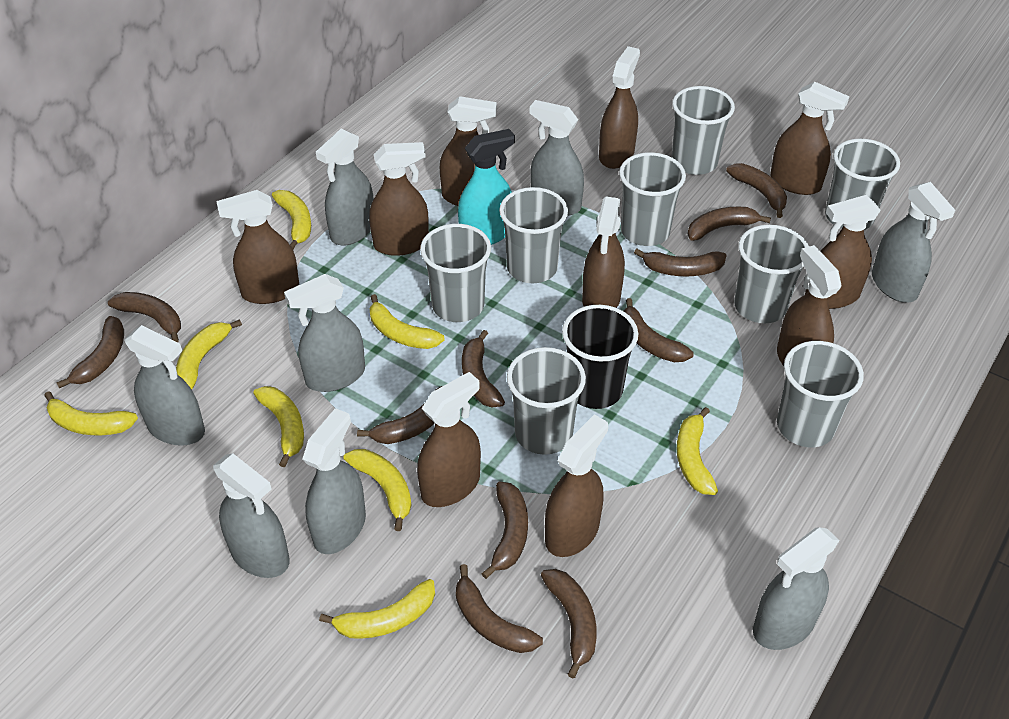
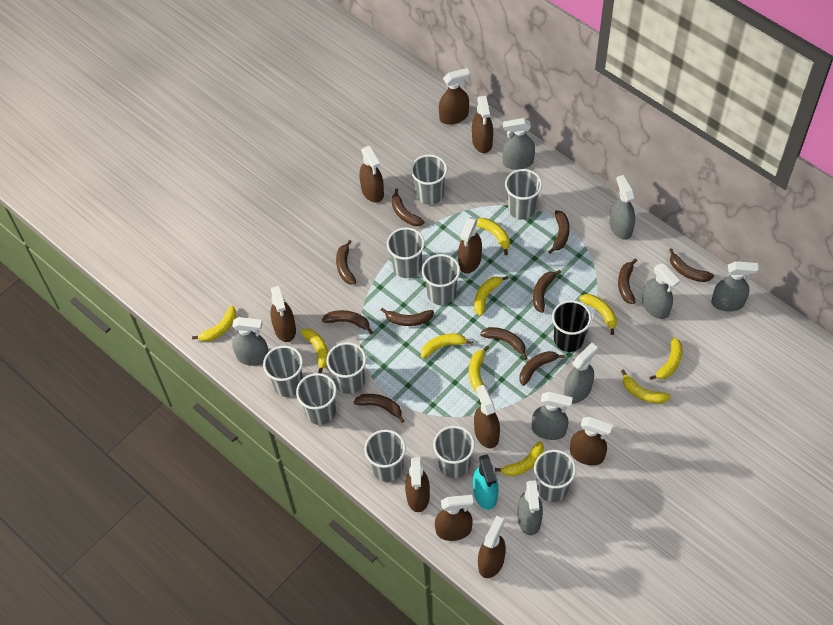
grey cup: 8 -> 10
yellow banana: 8 -> 10

